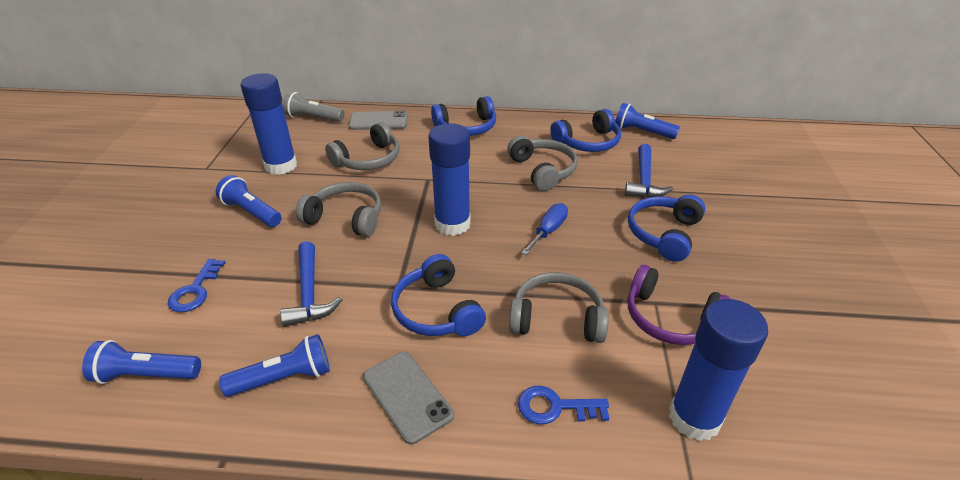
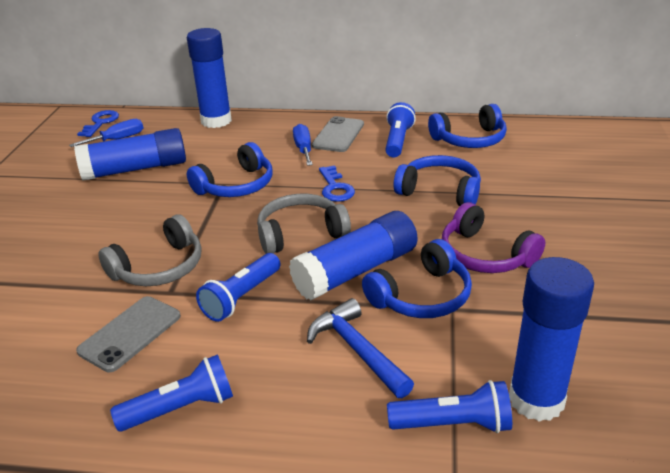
blue glue stick: 3 -> 4
blue hammer: 2 -> 1
blue screwdriver: 1 -> 2
grey flashlight: 1 -> 0
grey headphones: 4 -> 2

